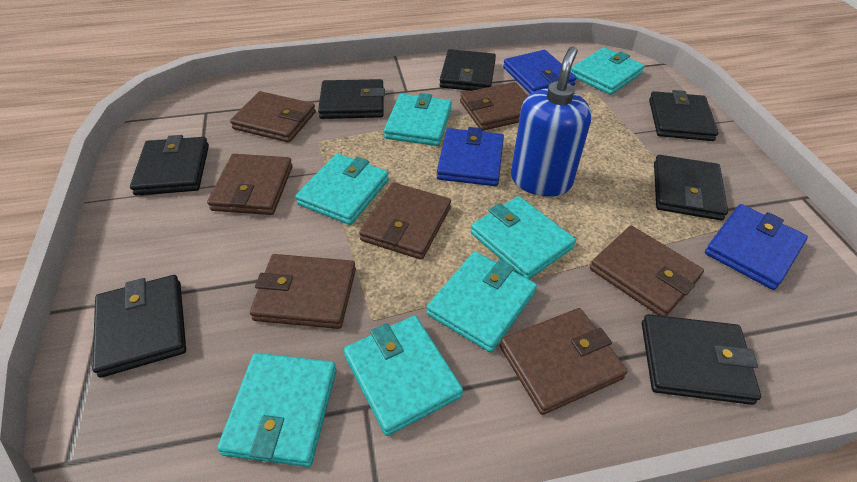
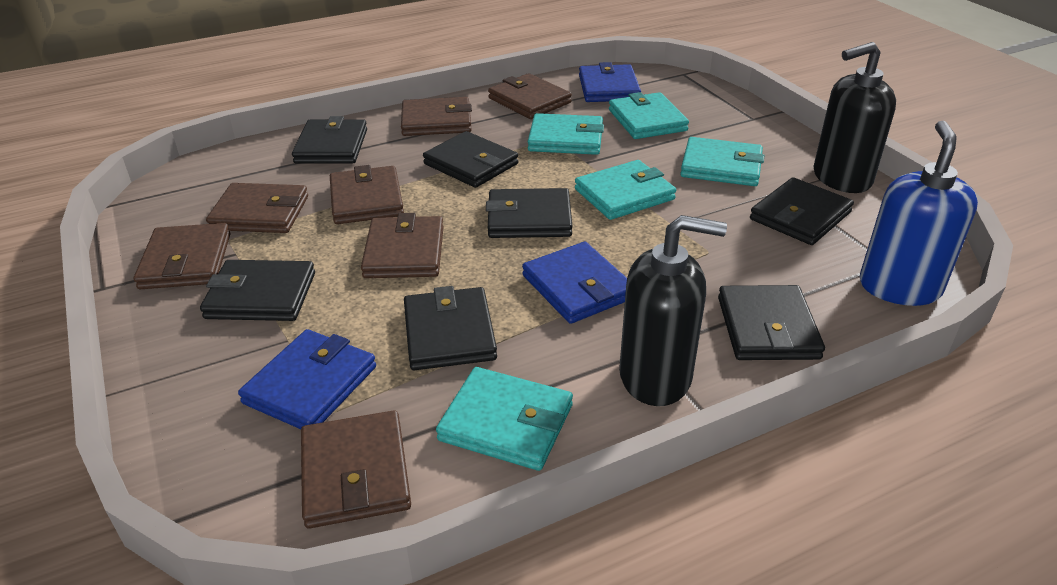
black soap dispenser: 0 -> 2
turquoise wallet: 7 -> 5

